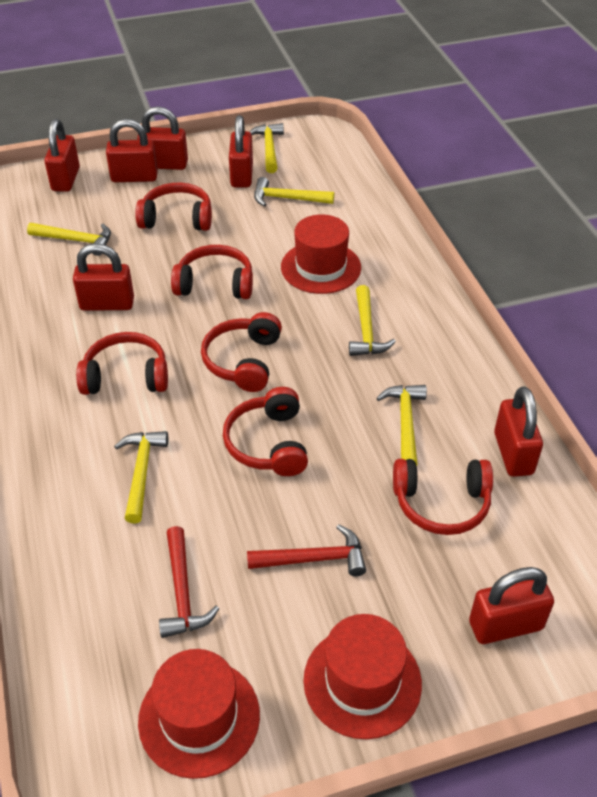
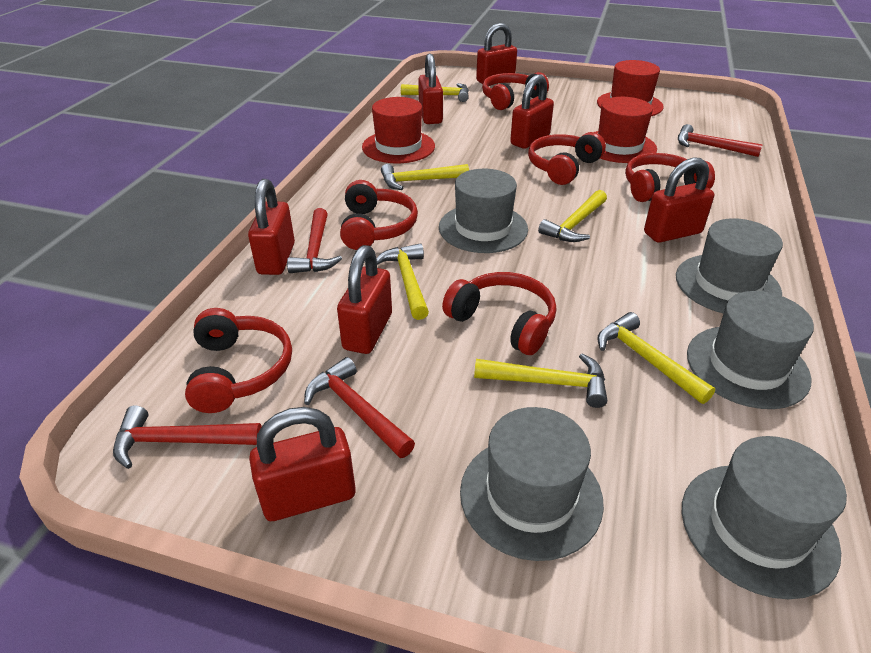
grey hat: 0 -> 5
red hammer: 2 -> 4

